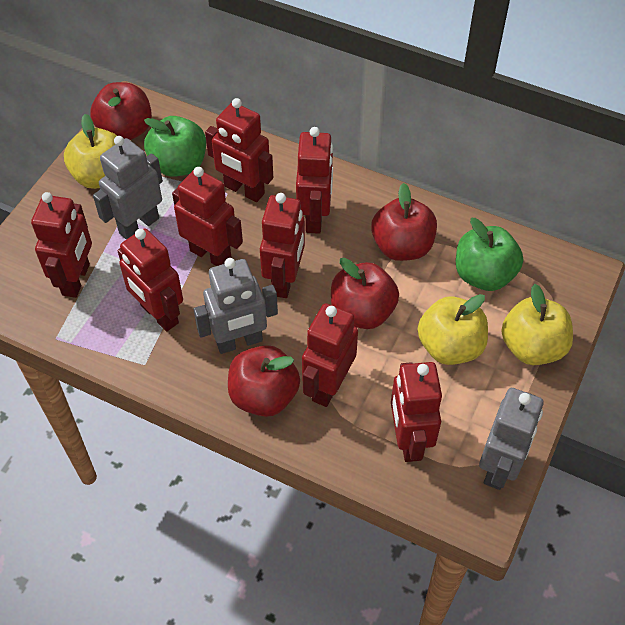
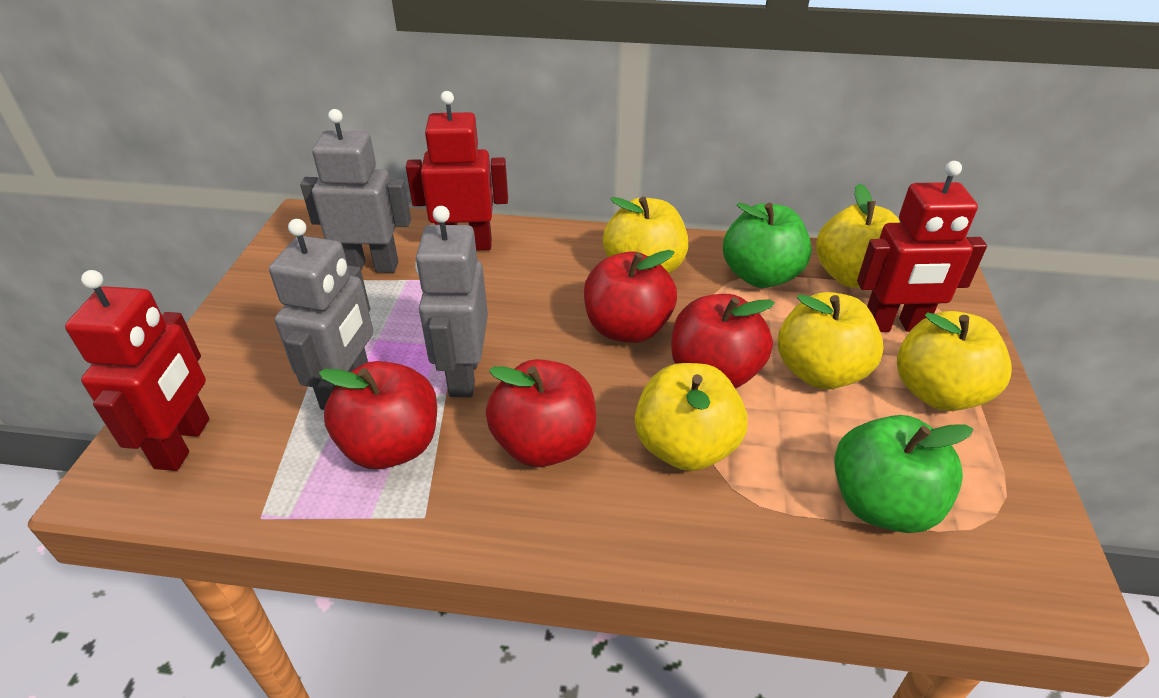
red robot: 8 -> 3
yellow apple: 3 -> 5

